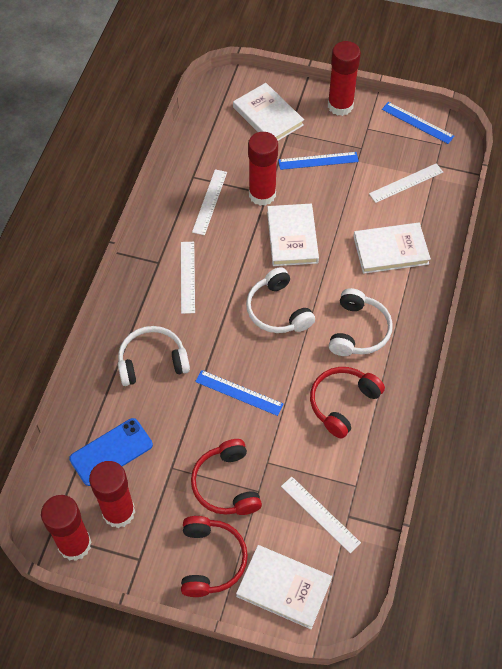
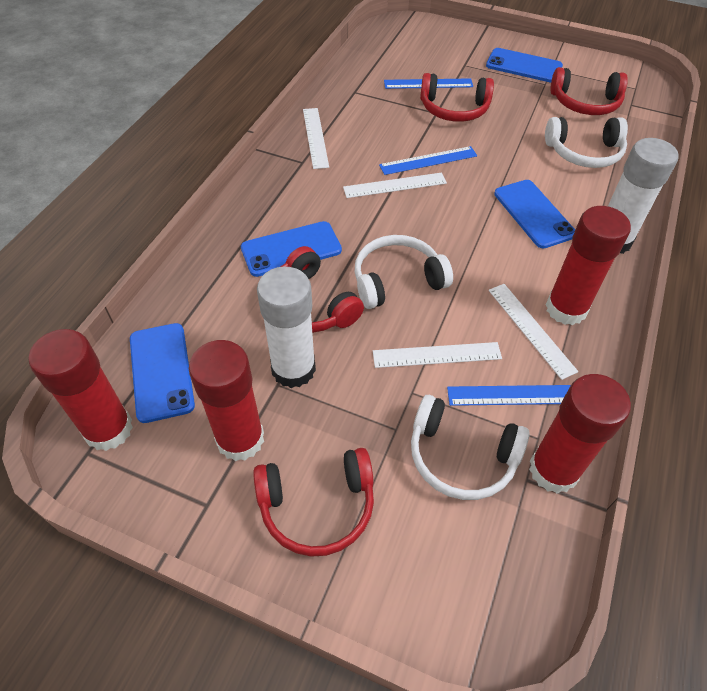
blue phone: 1 -> 4
red headphones: 3 -> 4
white book: 4 -> 0
white glue stick: 0 -> 2

